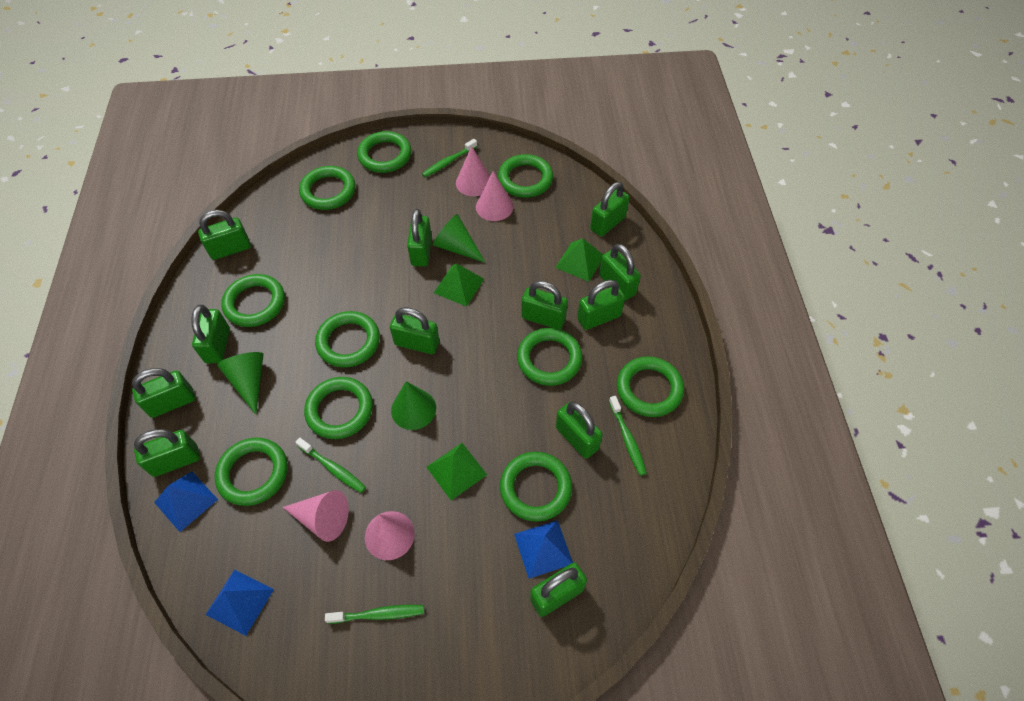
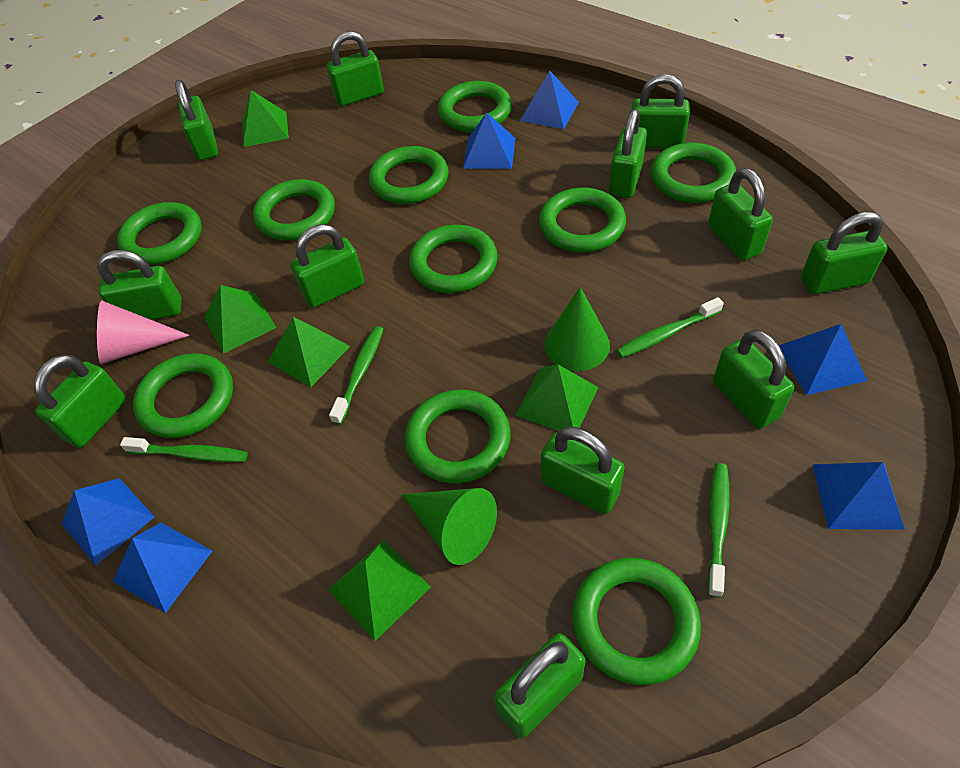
blue pyramid: 3 -> 6
green cone: 3 -> 2
green pyramid: 3 -> 5
pink cone: 4 -> 1

